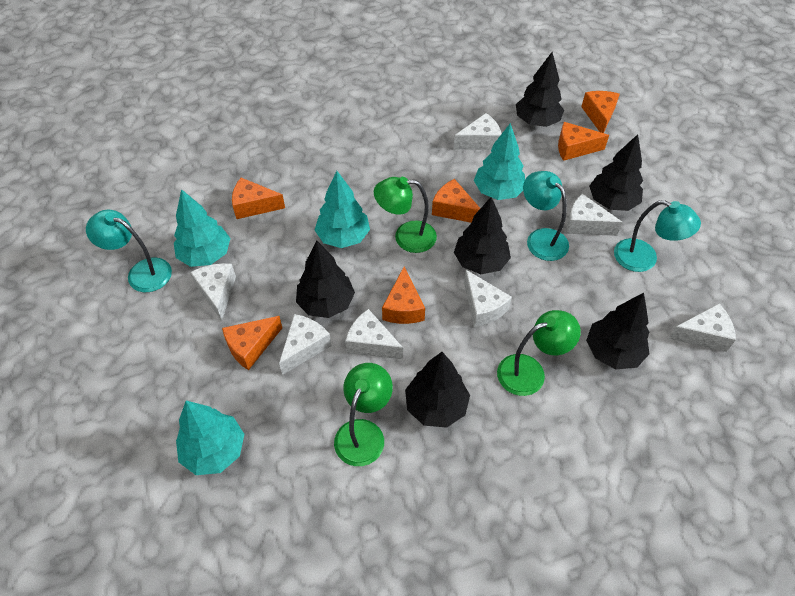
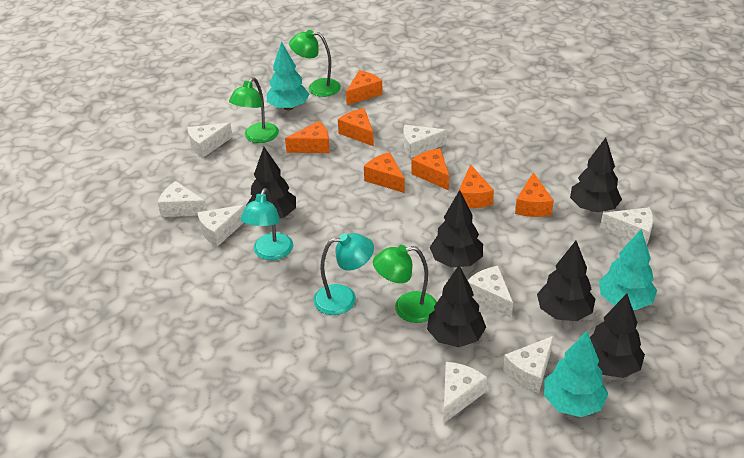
orange cheese: 6 -> 7
turquoise lamp: 3 -> 2
turquoise tree: 4 -> 3
white cheese: 7 -> 8

